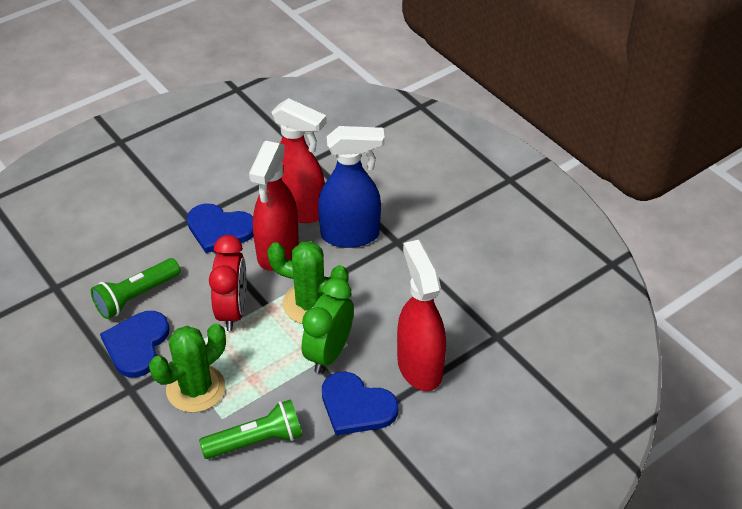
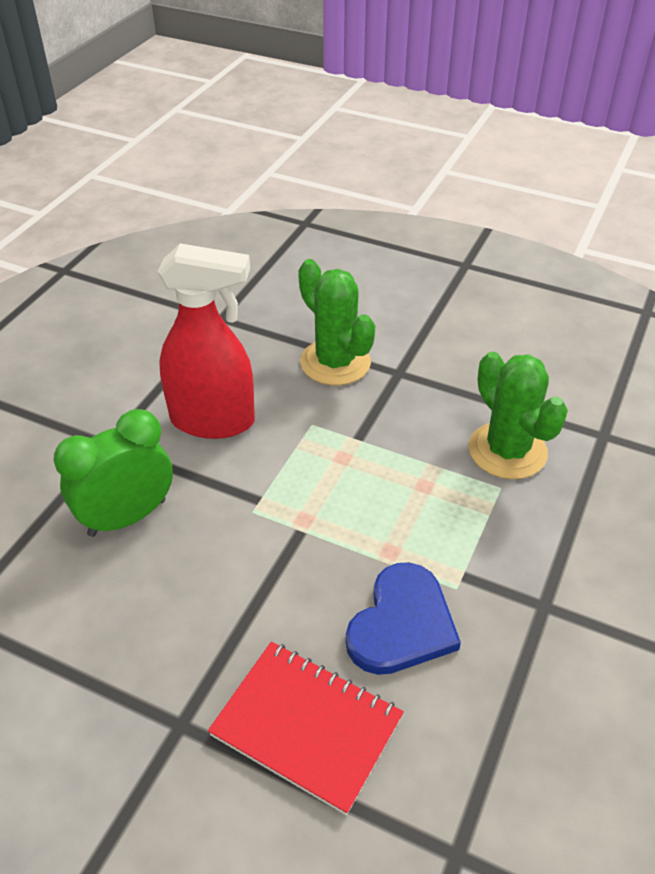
blue heart: 3 -> 1
blue spray bottle: 1 -> 0
green flashlight: 2 -> 0
red clock: 1 -> 0
red notebook: 0 -> 1
red spray bottle: 3 -> 1

